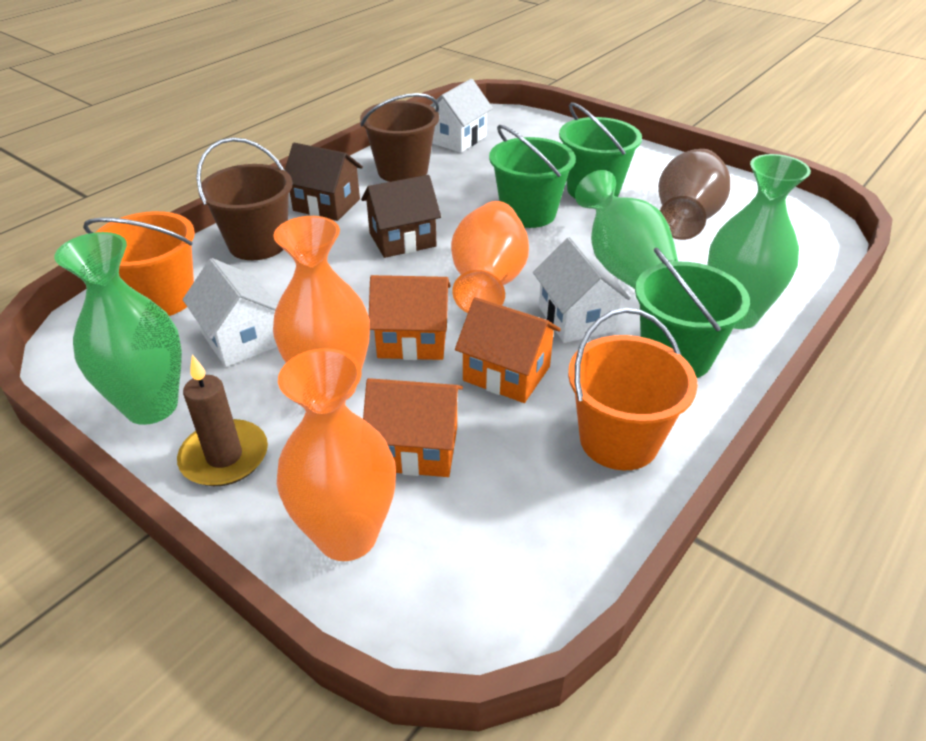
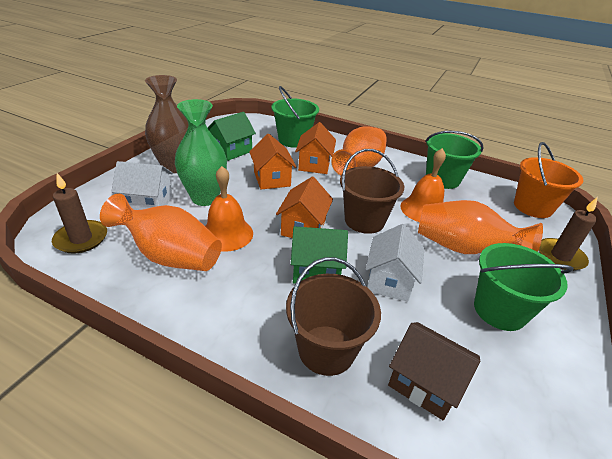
brown candle: 1 -> 2
brown house: 2 -> 1
green house: 0 -> 2
green vase: 3 -> 1
orange bell: 0 -> 2
orange bucket: 2 -> 1
white house: 3 -> 2

